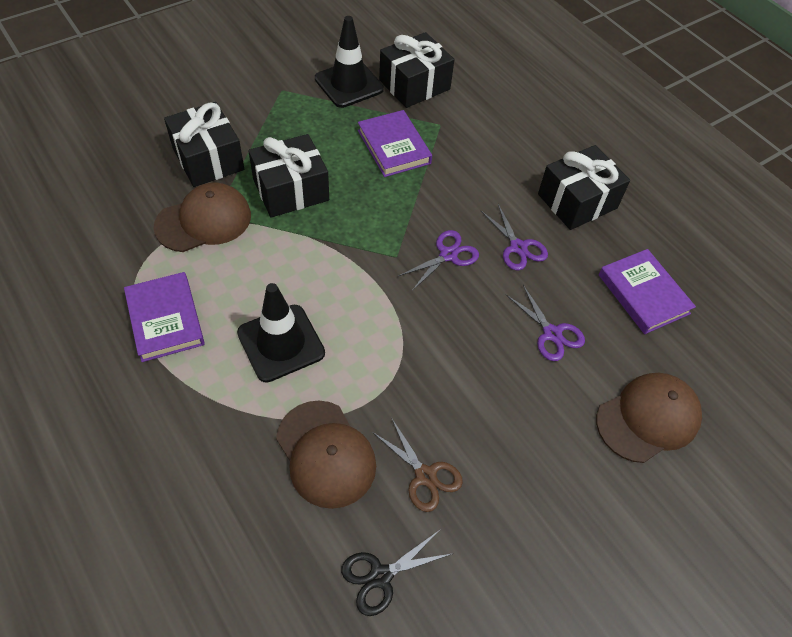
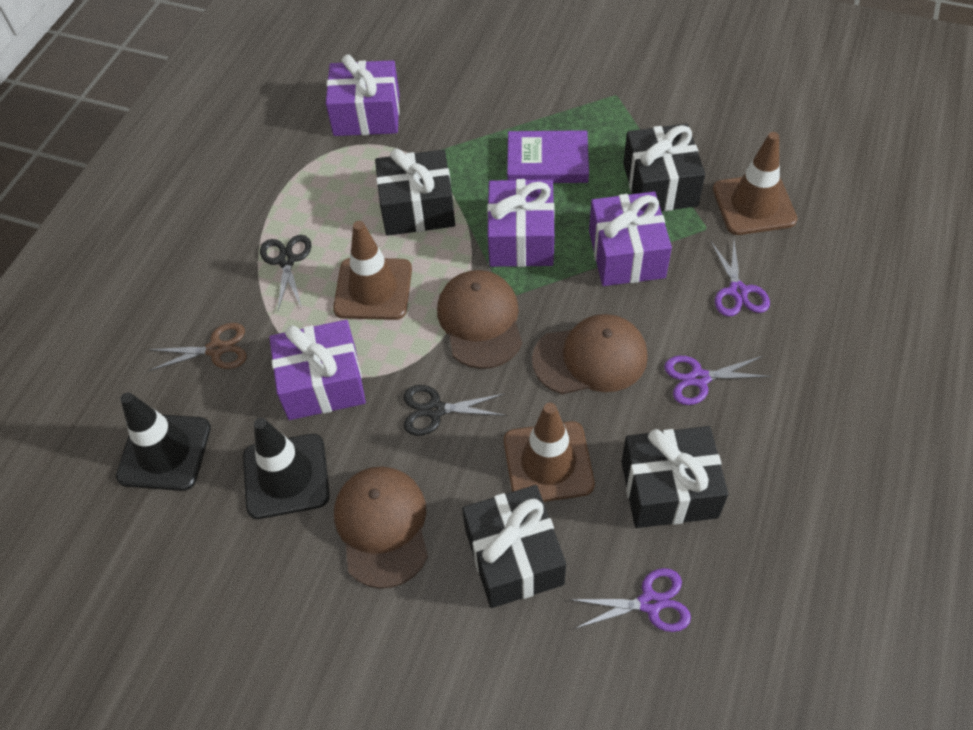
black scissors: 1 -> 2
brown traffic cone: 0 -> 3
purple book: 3 -> 1
purple gift: 0 -> 4

